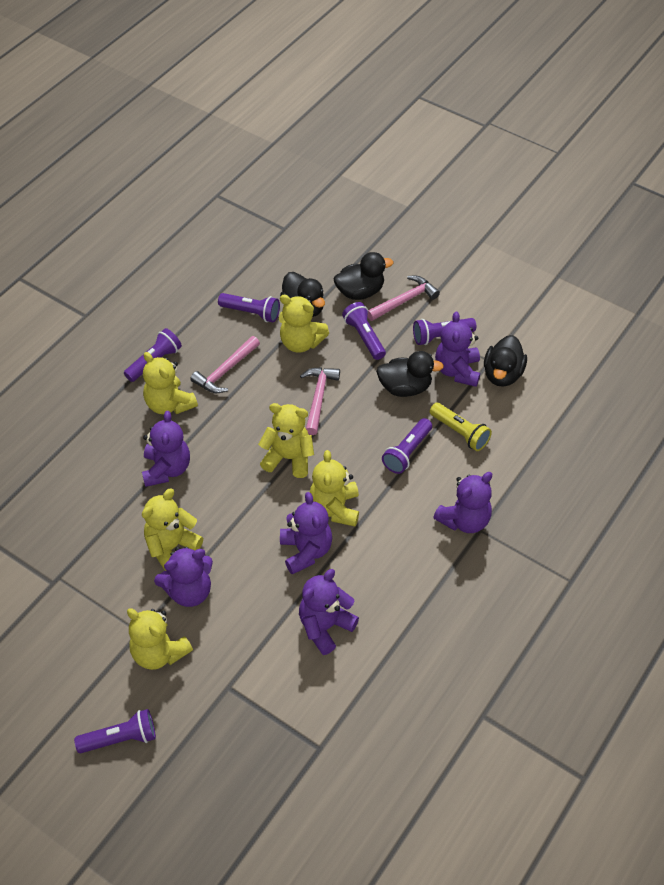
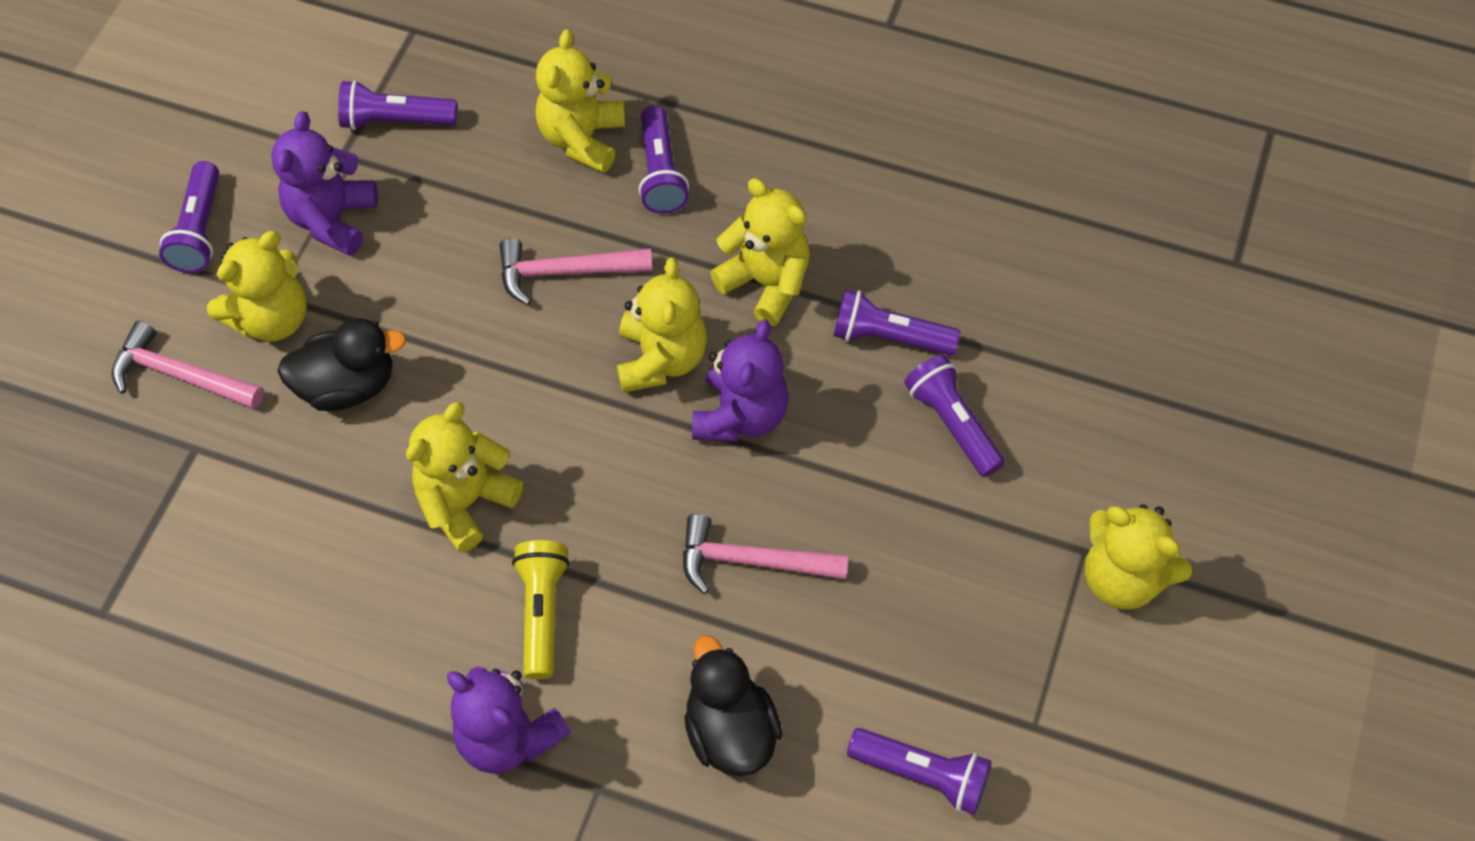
black duck: 4 -> 2
purple teddy bear: 6 -> 3

